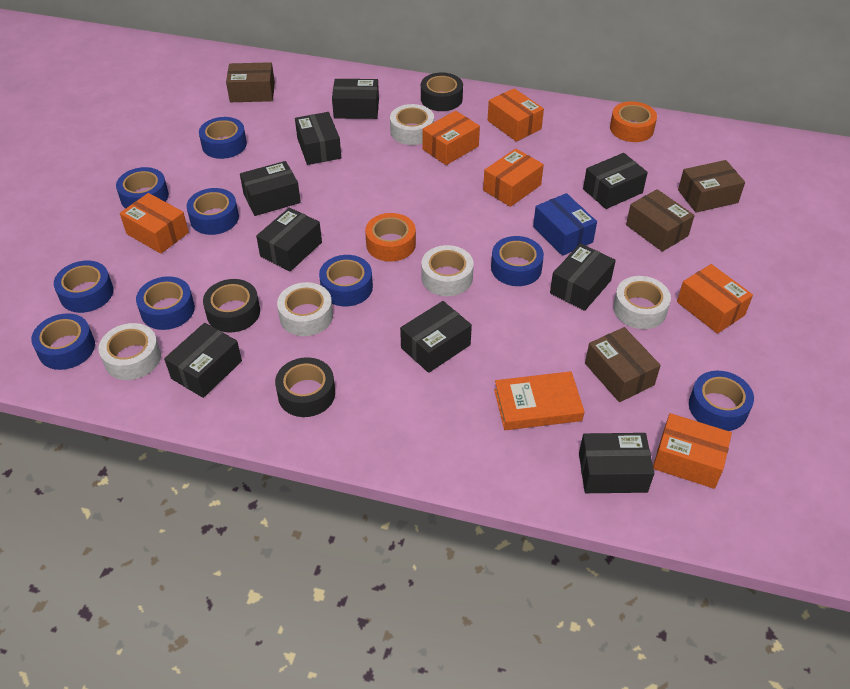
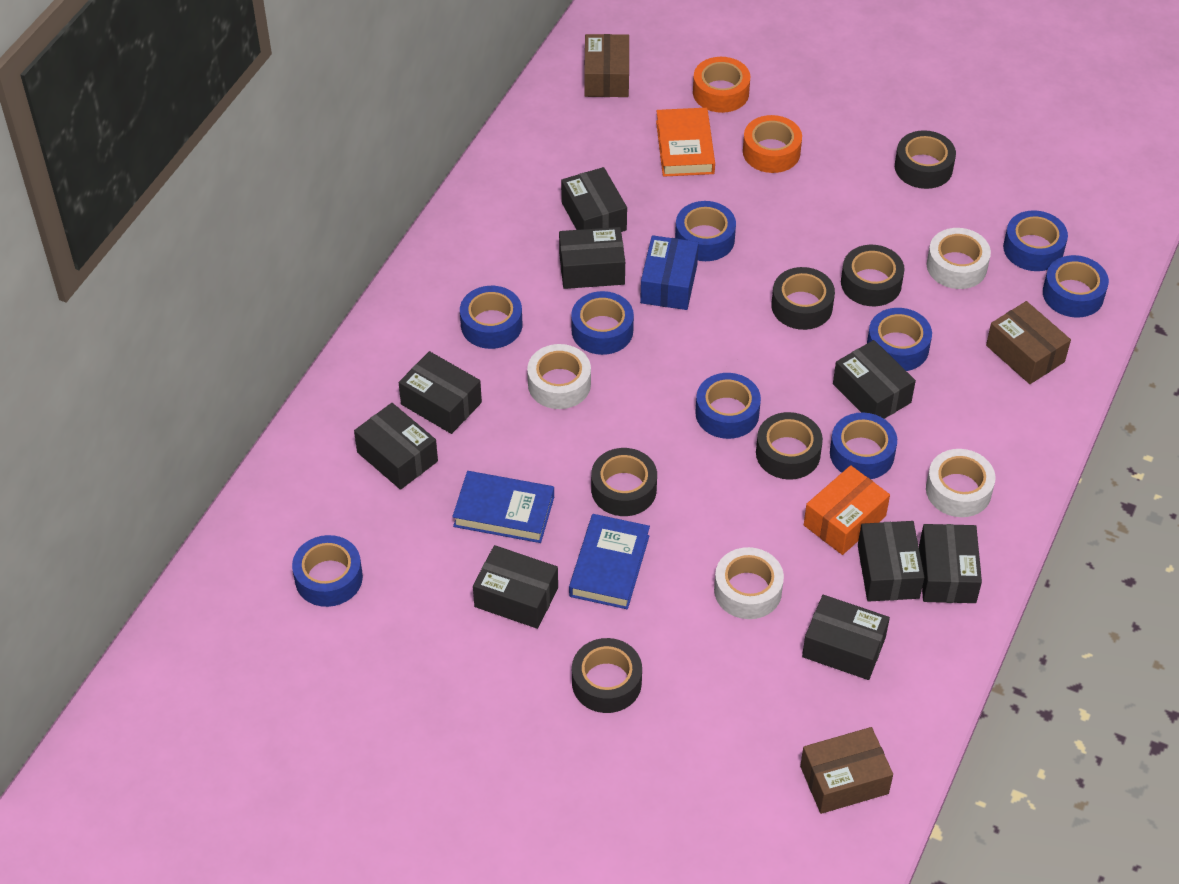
black tape: 3 -> 6
blue book: 0 -> 2
brown box: 4 -> 3
orange box: 6 -> 1
white tape: 5 -> 4

